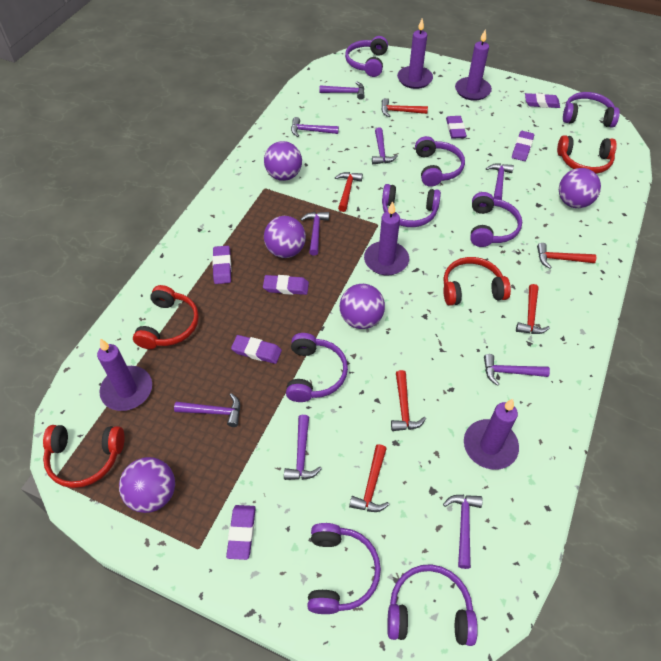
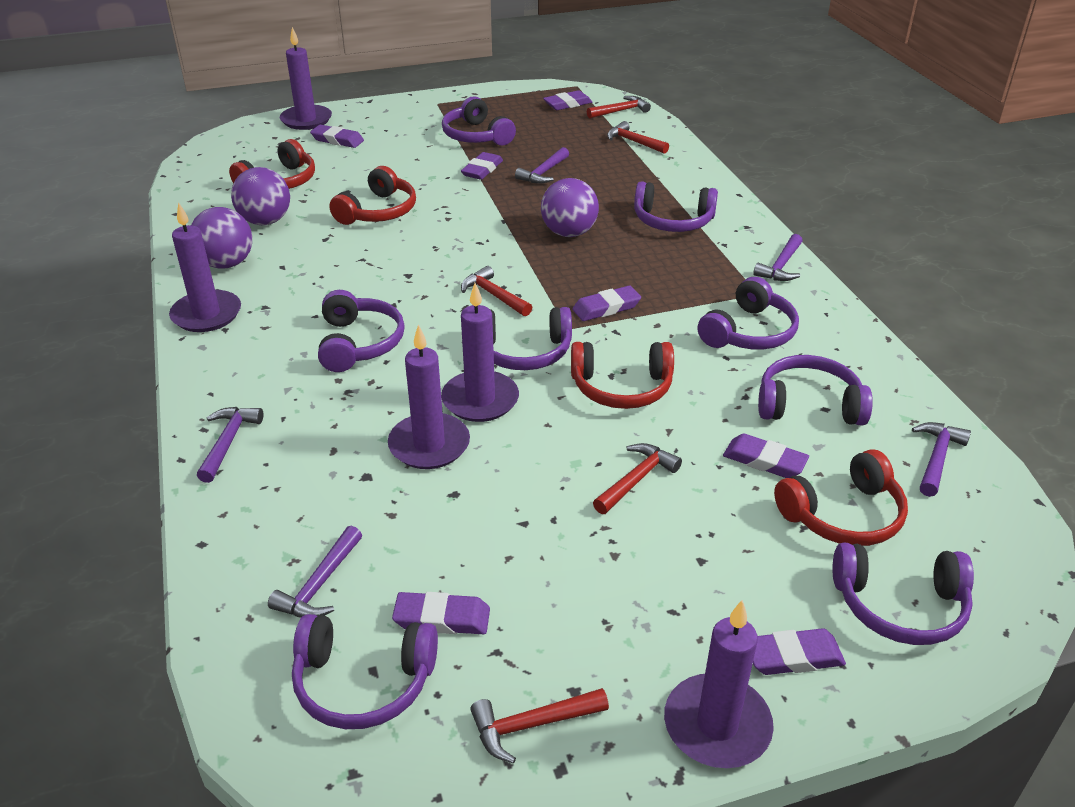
purple ball: 5 -> 3
purple hammer: 9 -> 5
red hammer: 6 -> 5

